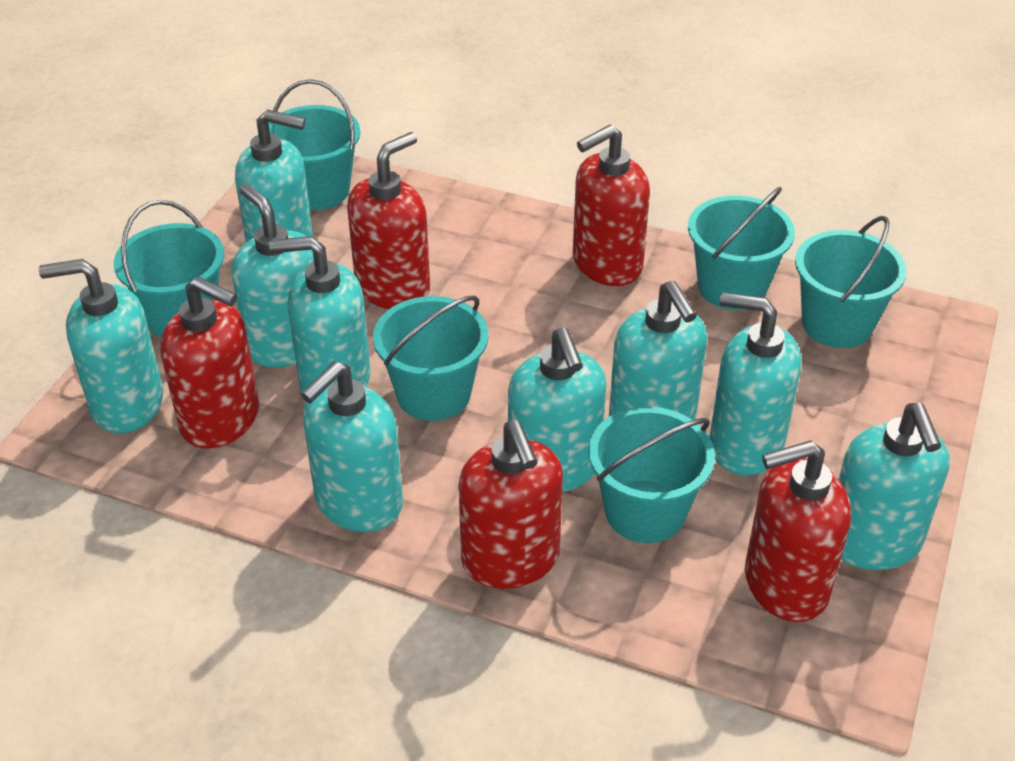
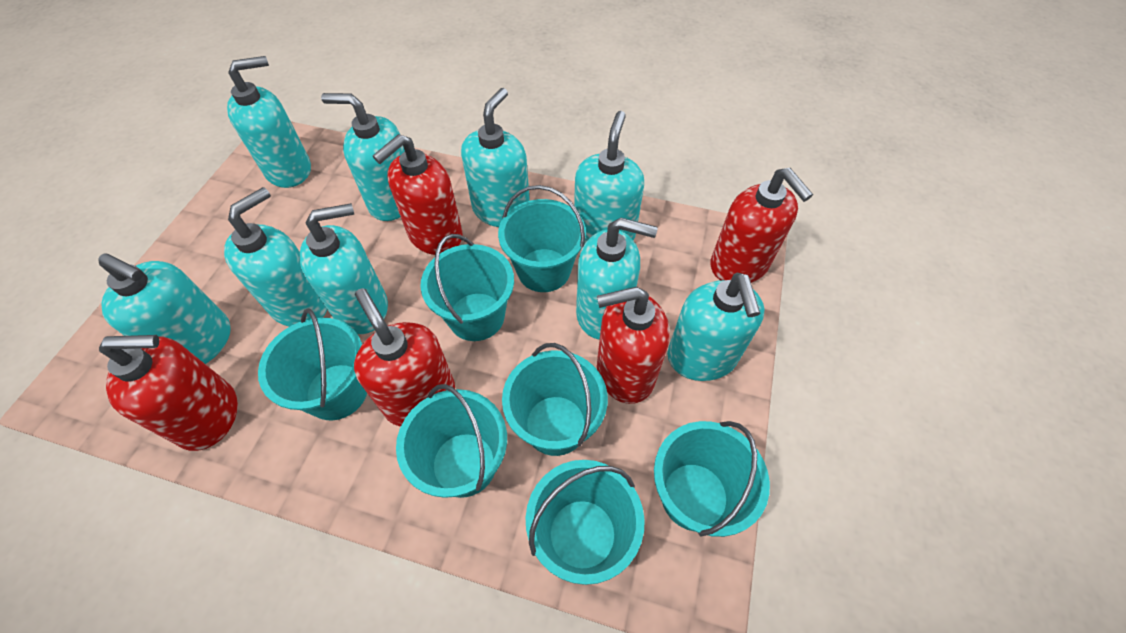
turquoise bucket: 6 -> 7

